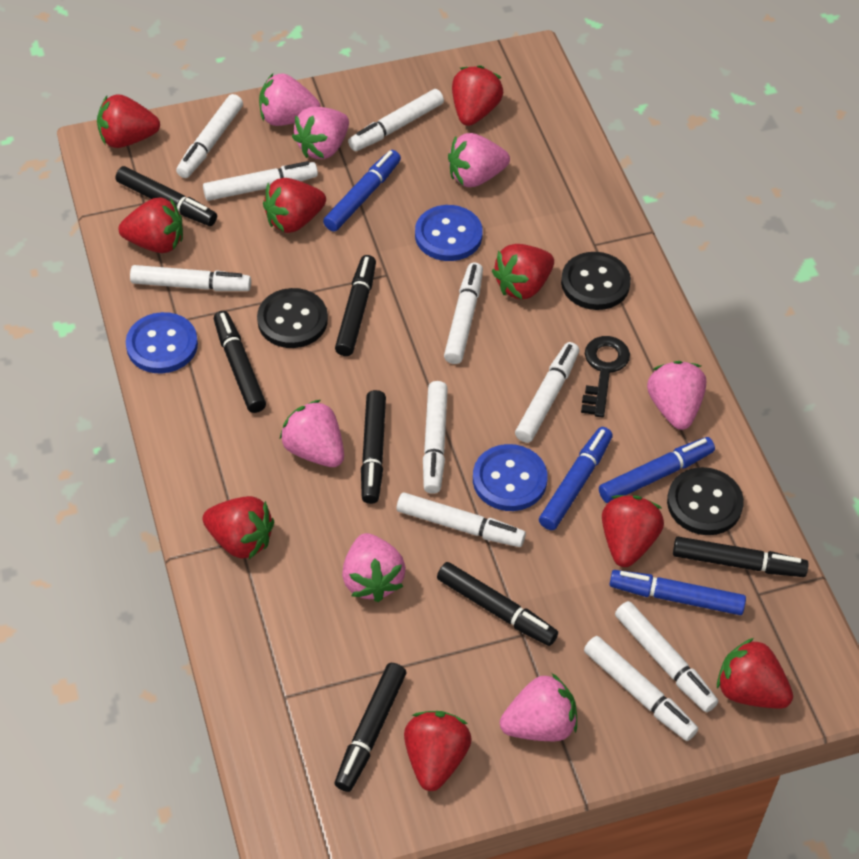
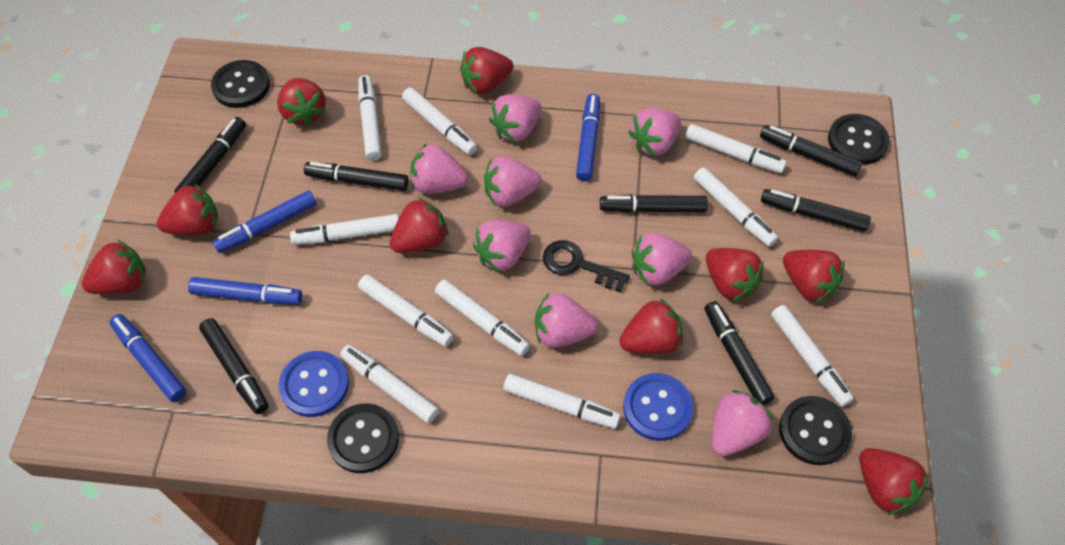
black button: 3 -> 4
blue button: 3 -> 2
pink strawberry: 7 -> 8

